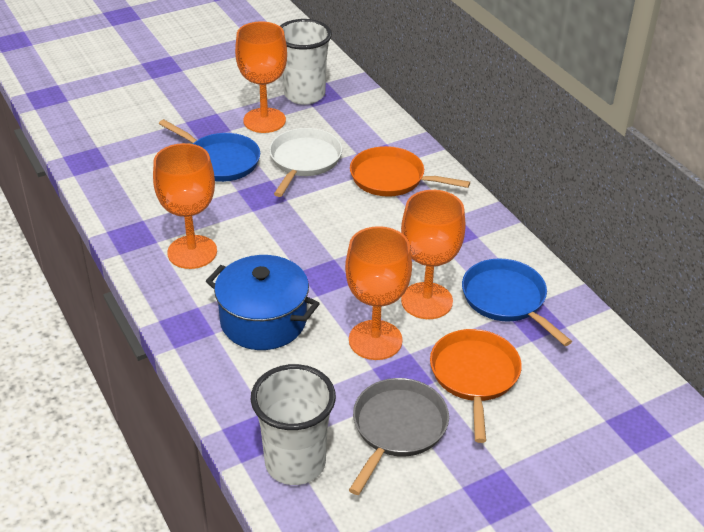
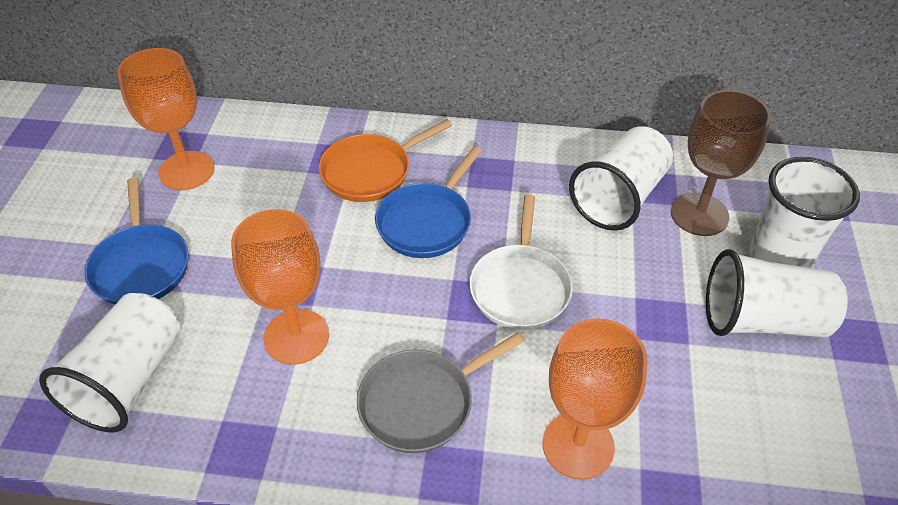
blue pot: 1 -> 0
brown goblet: 0 -> 1
orange goblet: 4 -> 3
orange pan: 2 -> 1
white cup: 2 -> 4

